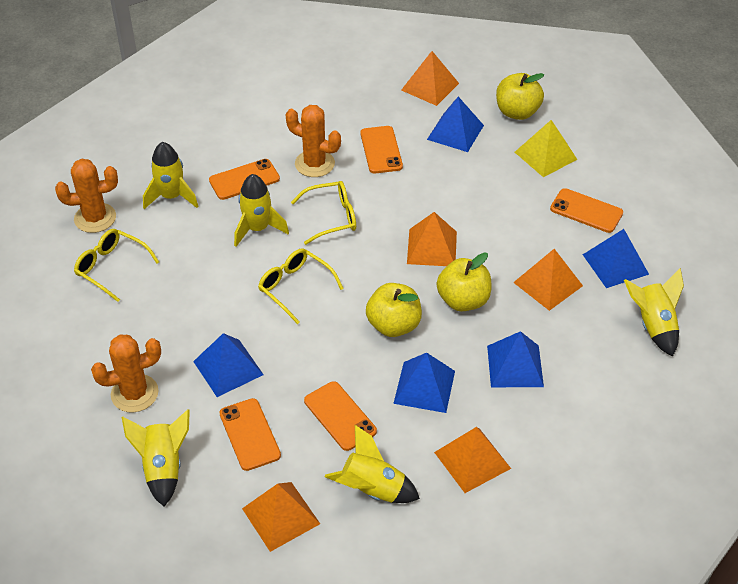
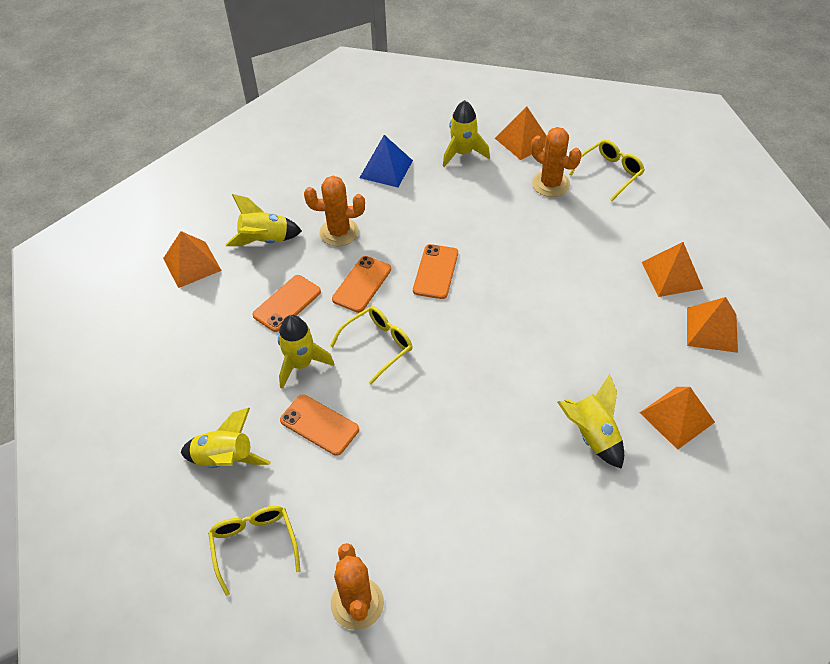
blue pyramid: 5 -> 1
orange phone: 5 -> 4
yellow apple: 3 -> 0
yellow pyramid: 1 -> 0

